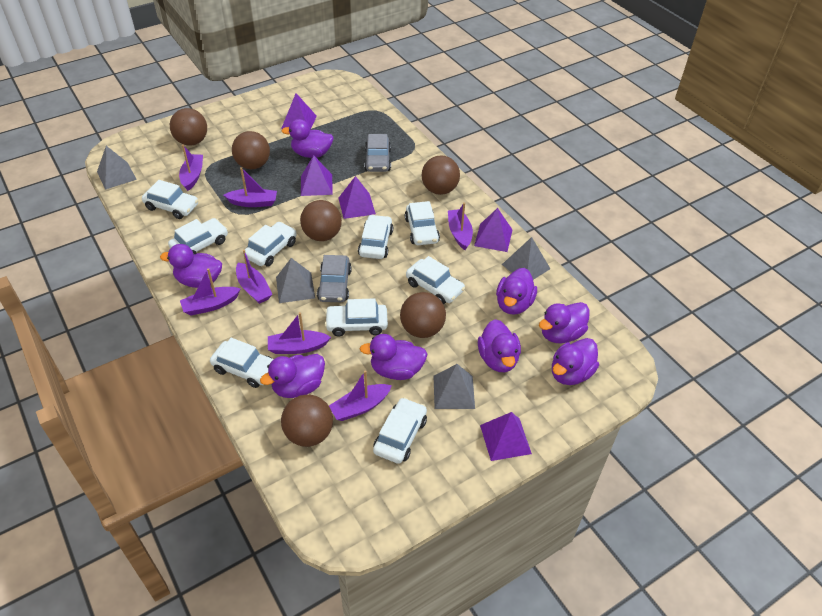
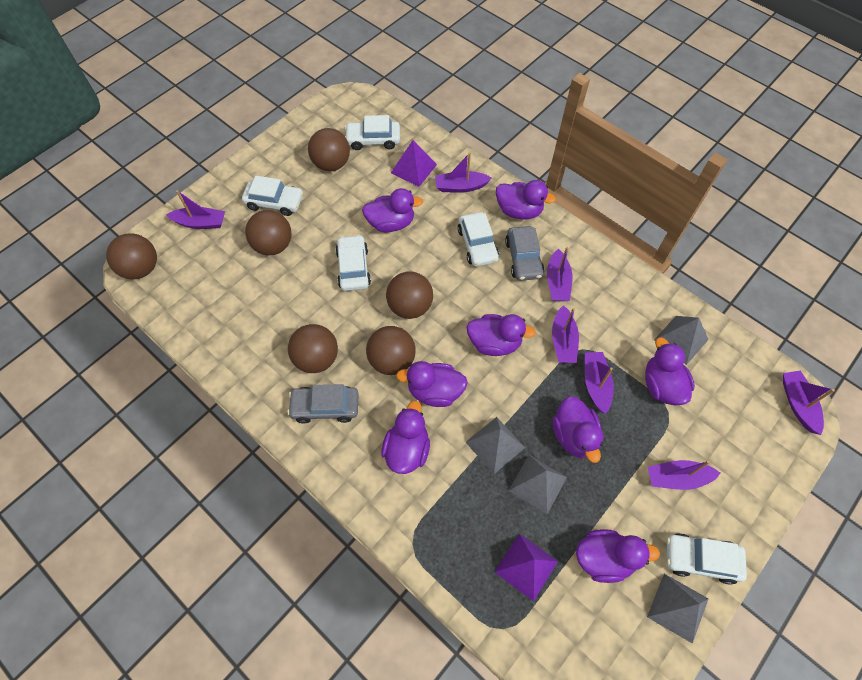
purple pyramid: 5 -> 2
white car: 9 -> 5

